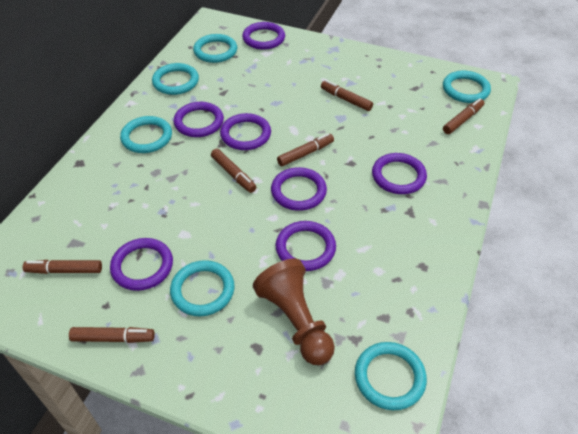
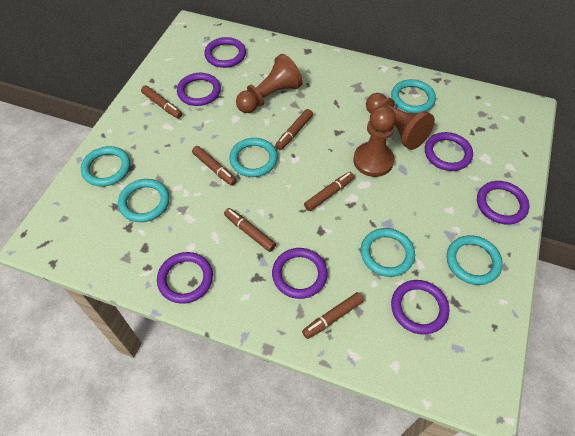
brown pawn: 1 -> 3

